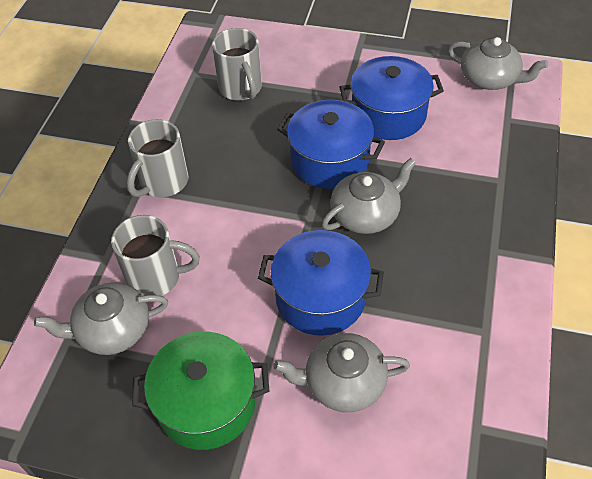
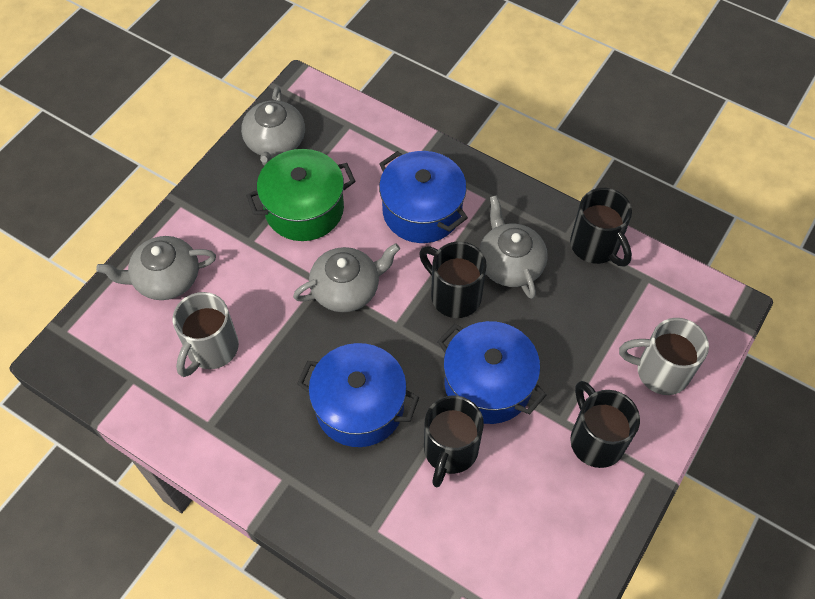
black mug: 0 -> 4
grey mug: 3 -> 2

